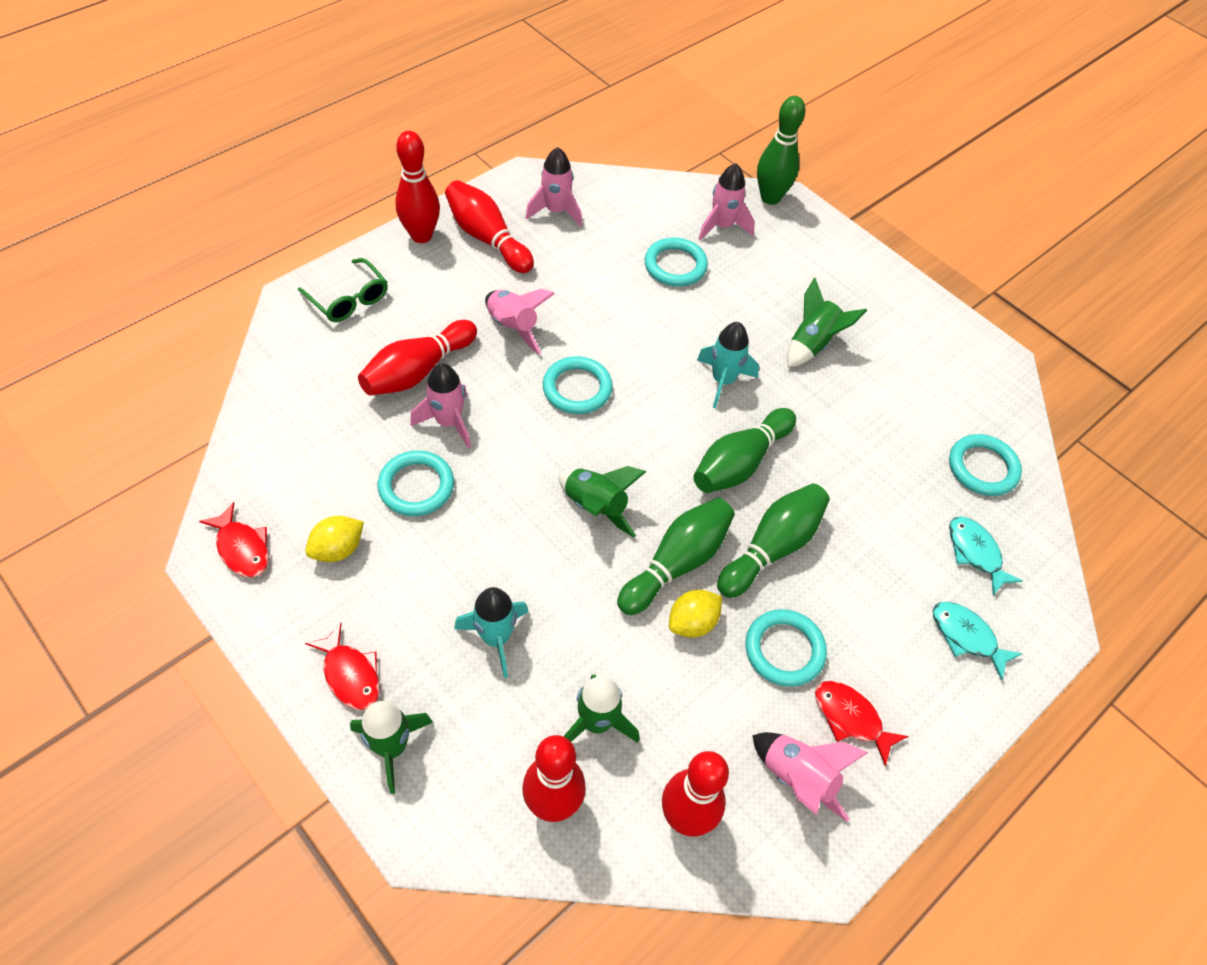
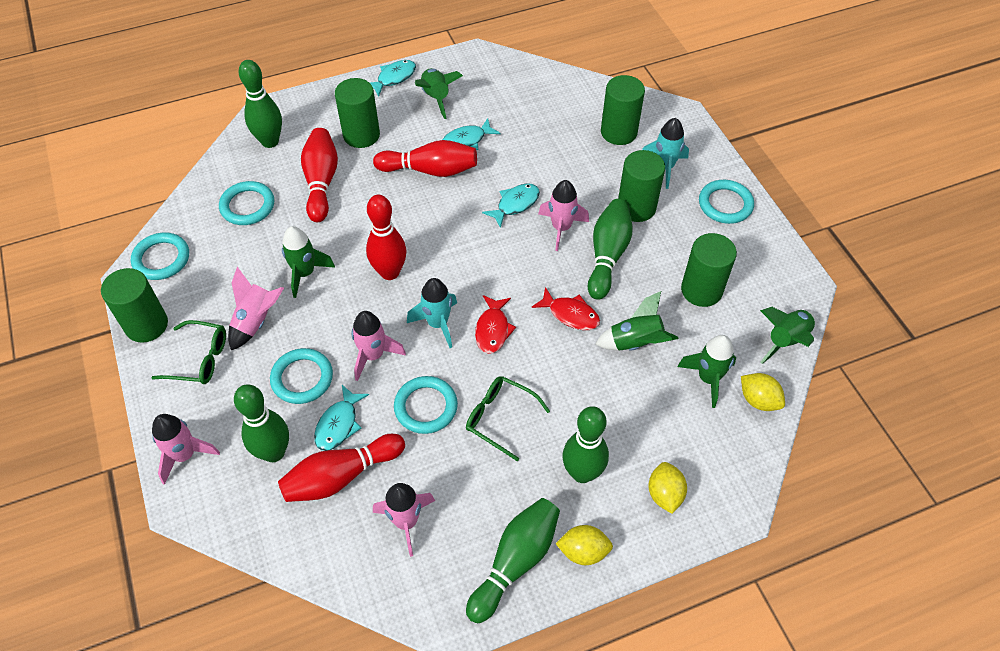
green bowling pin: 4 -> 5
green cylinder: 0 -> 5
green glasses: 1 -> 2
green rocket: 4 -> 5
red bowling pin: 5 -> 4
red fish: 3 -> 2
turquoise fish: 2 -> 4
yellow lemon: 2 -> 3

